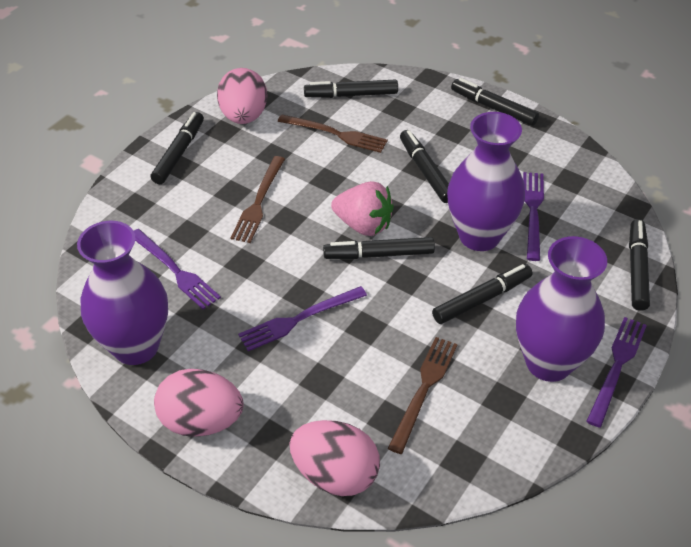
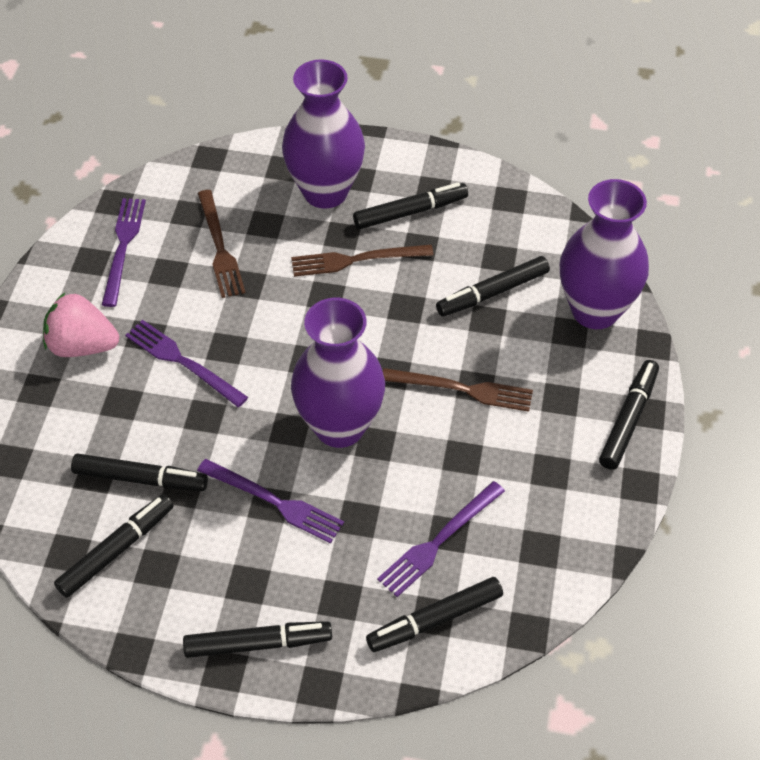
pink egg: 3 -> 0

